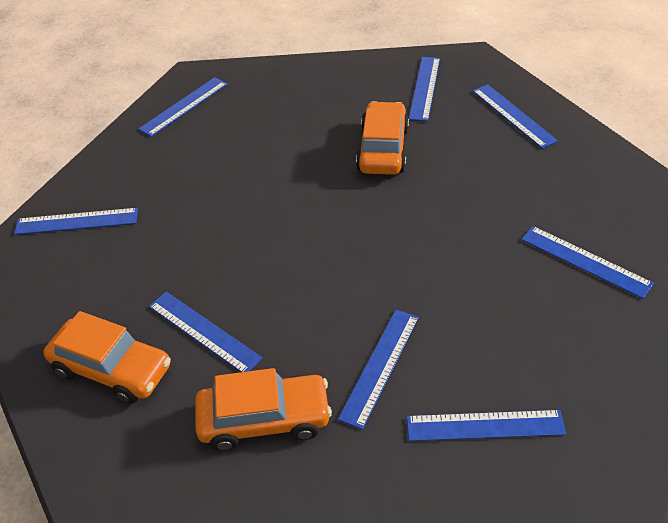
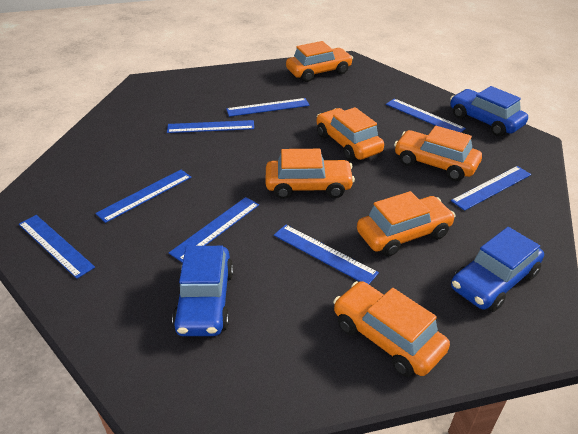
blue car: 0 -> 3
orange car: 3 -> 6

